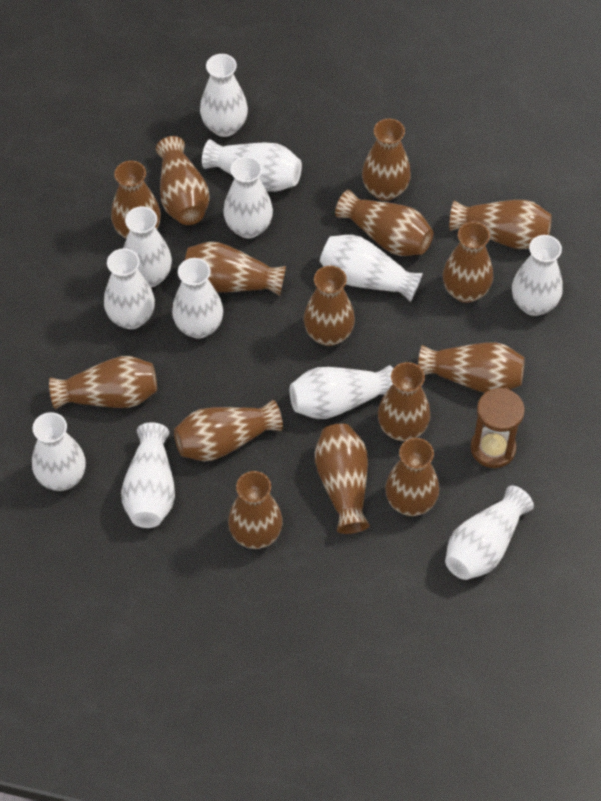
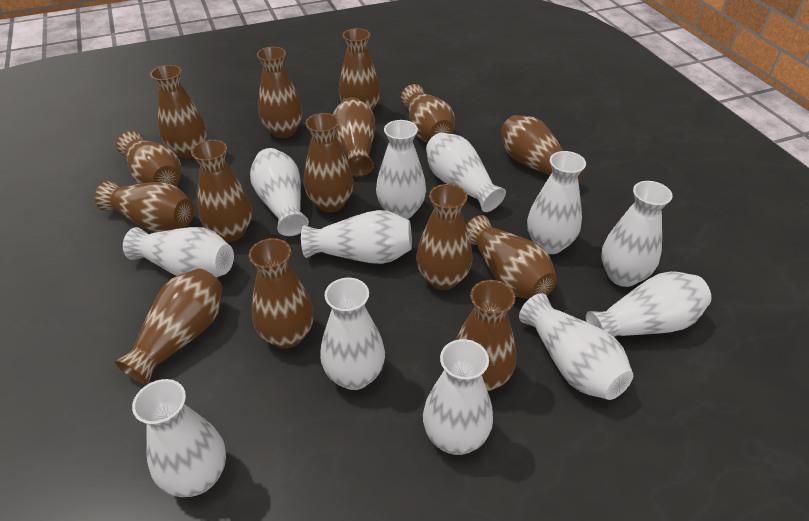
brown hourglass: 1 -> 0

